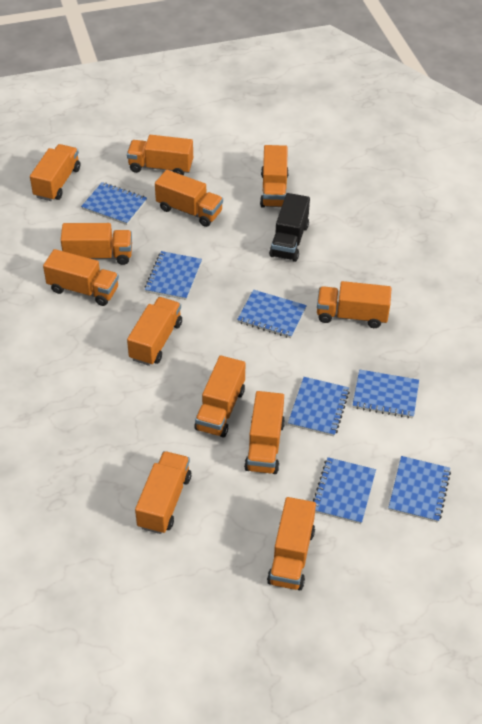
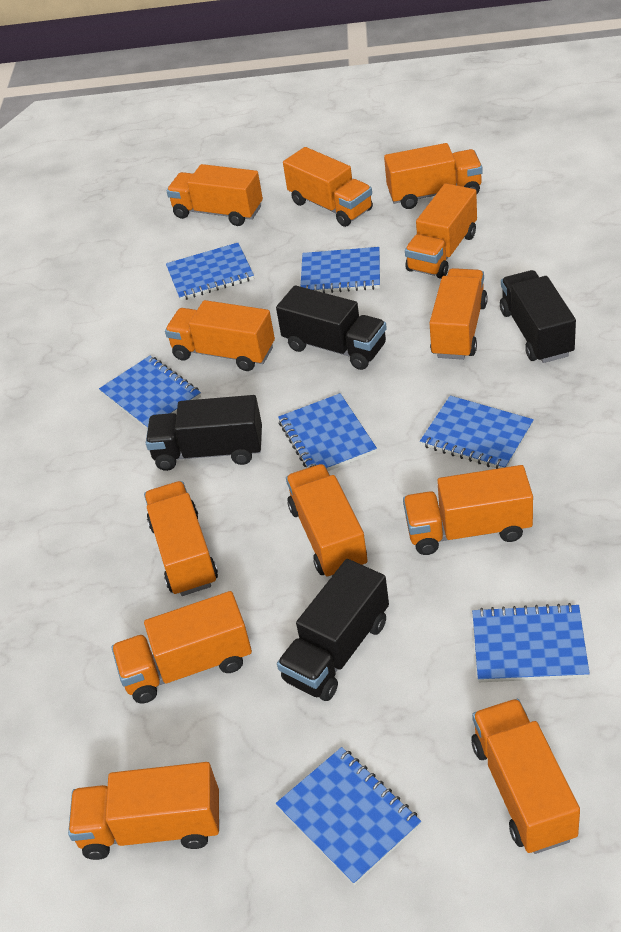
black truck: 1 -> 4

